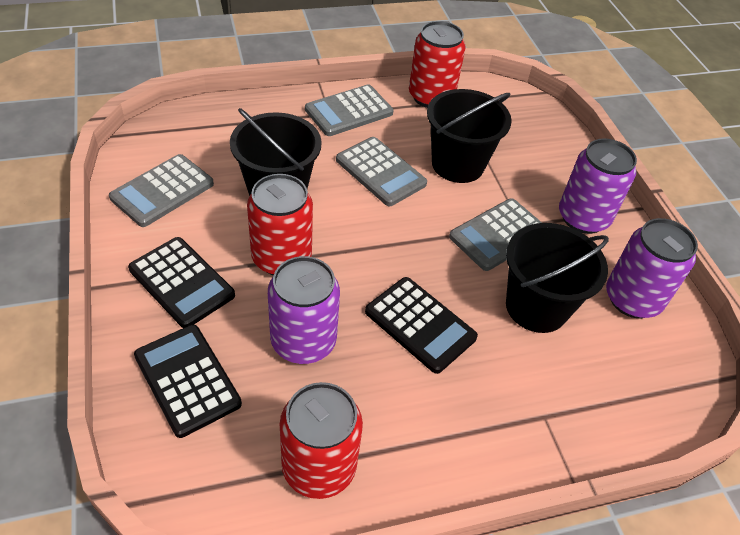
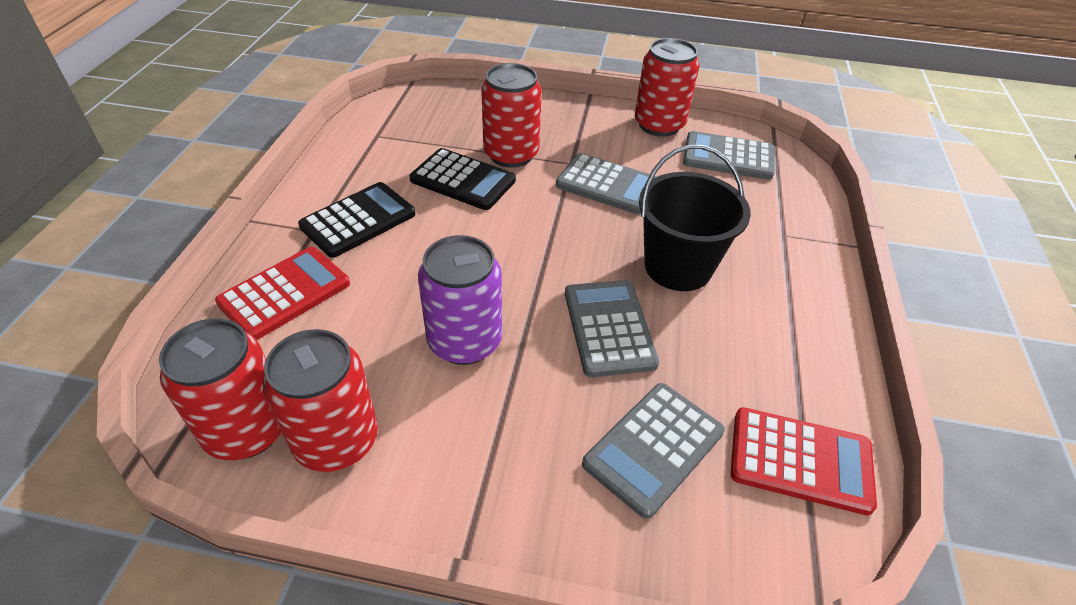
black bucket: 3 -> 1
black calculator: 3 -> 2
purple can: 3 -> 1
red calculator: 0 -> 2
red can: 3 -> 4

